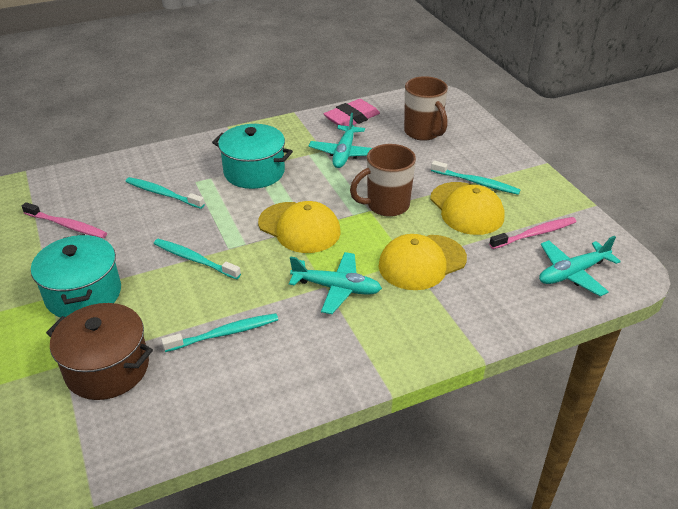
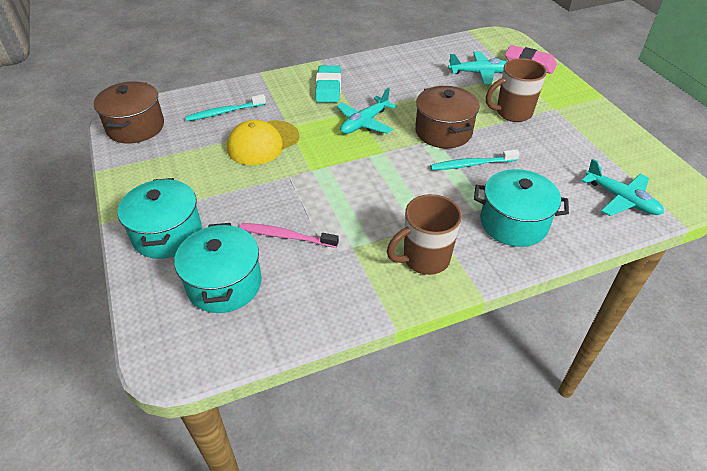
brown pot: 1 -> 2
pink toothbrush: 2 -> 1
turquoise eraser: 0 -> 1
turquoise pot: 2 -> 3
turquoise toothbrush: 4 -> 2
yellow cap: 3 -> 1

